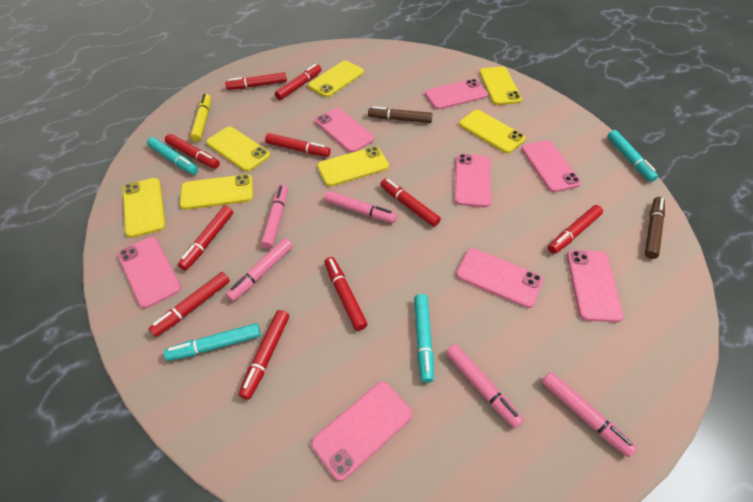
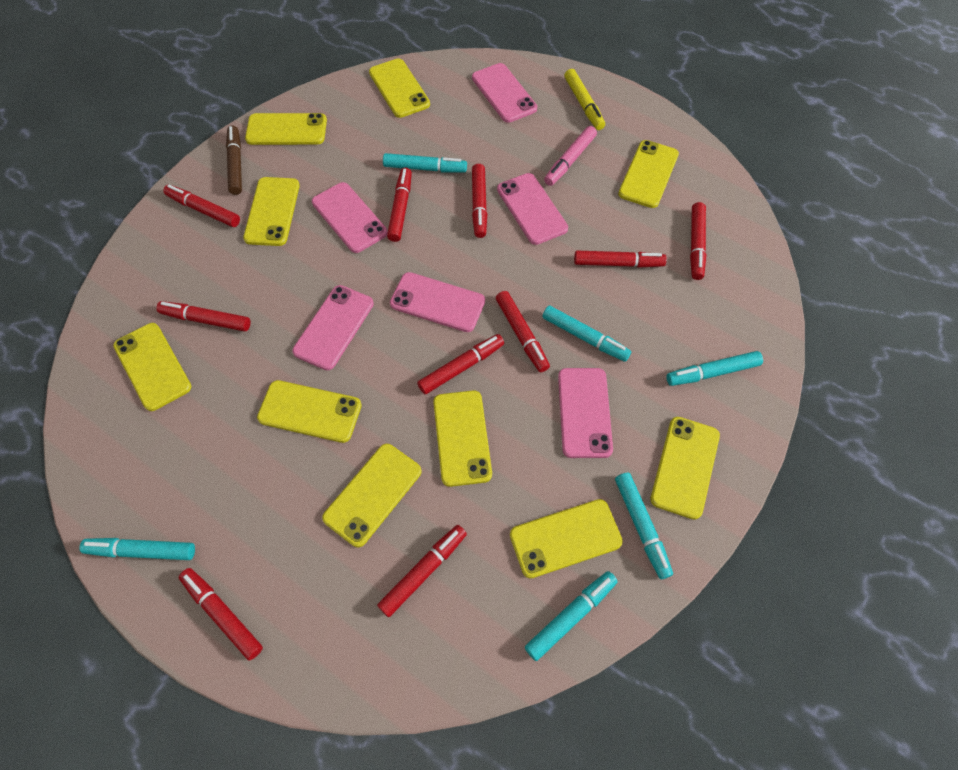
brown marker: 2 -> 1
pink marker: 5 -> 1
pink phone: 8 -> 6
turquoise marker: 4 -> 6
yellow phone: 7 -> 10

